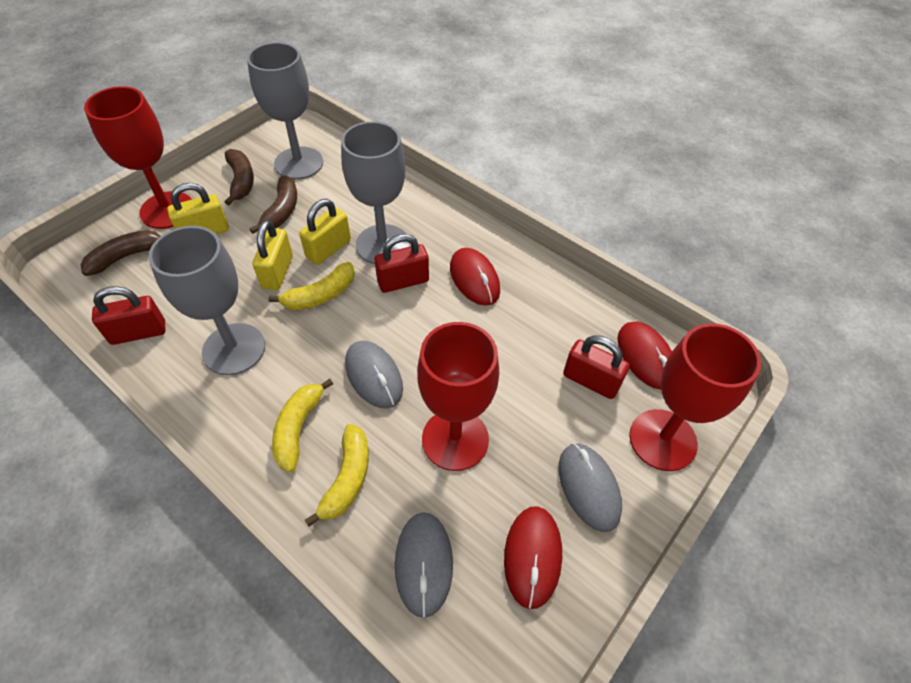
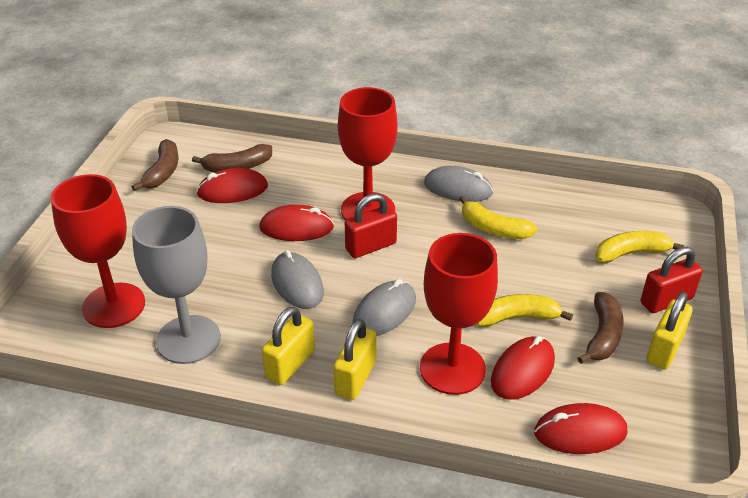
grey goblet: 3 -> 1
red mouse: 3 -> 4
red padlock: 3 -> 2

